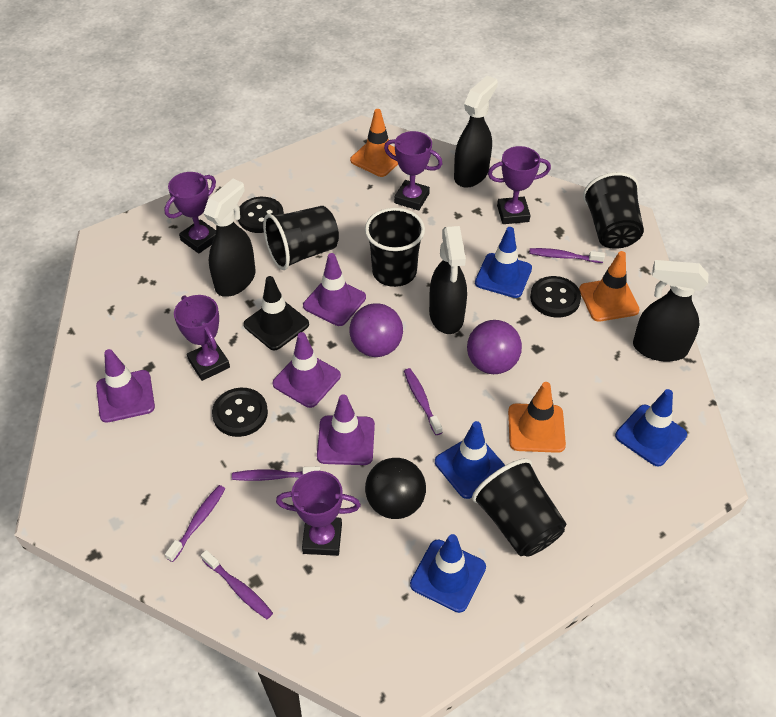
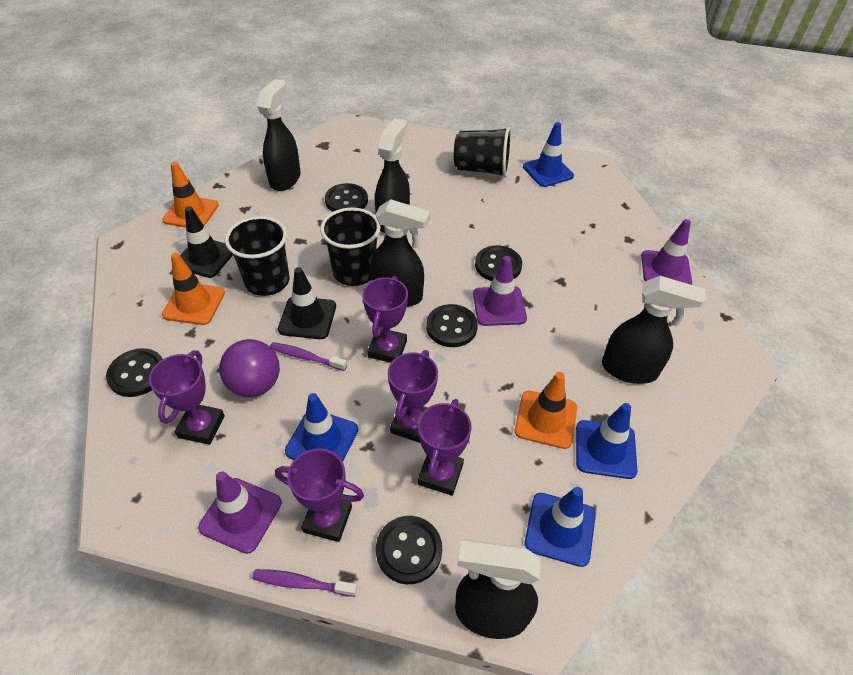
black ball: 1 -> 0
black button: 3 -> 5
black cup: 4 -> 3
black spray bottle: 4 -> 5
black traffic cone: 1 -> 2
purple ball: 2 -> 1
purple toothbrush: 5 -> 2
purple traffic cone: 4 -> 3

